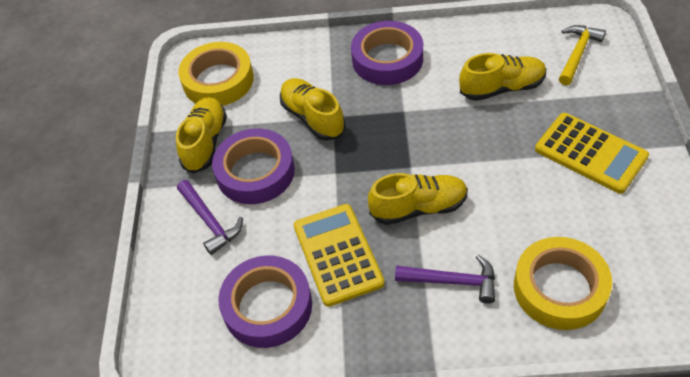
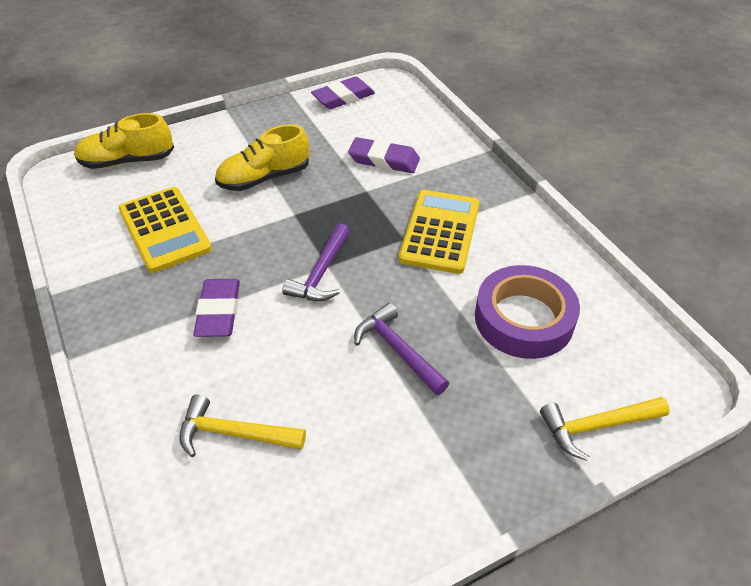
purple eraser: 0 -> 3
purple tape: 3 -> 1
yellow hammer: 1 -> 2
yellow shoe: 4 -> 2
yellow tape: 2 -> 0

